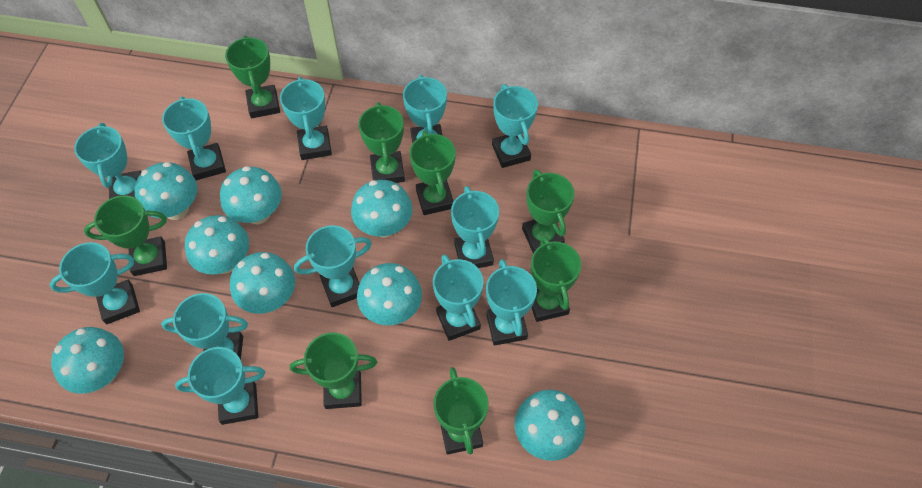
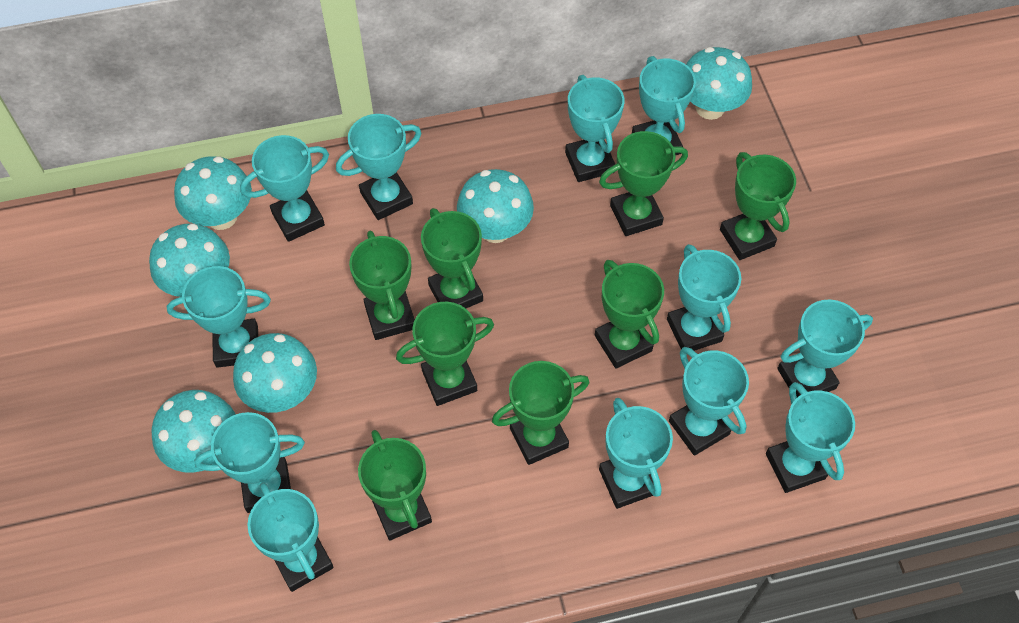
turquoise mushroom: 8 -> 6

